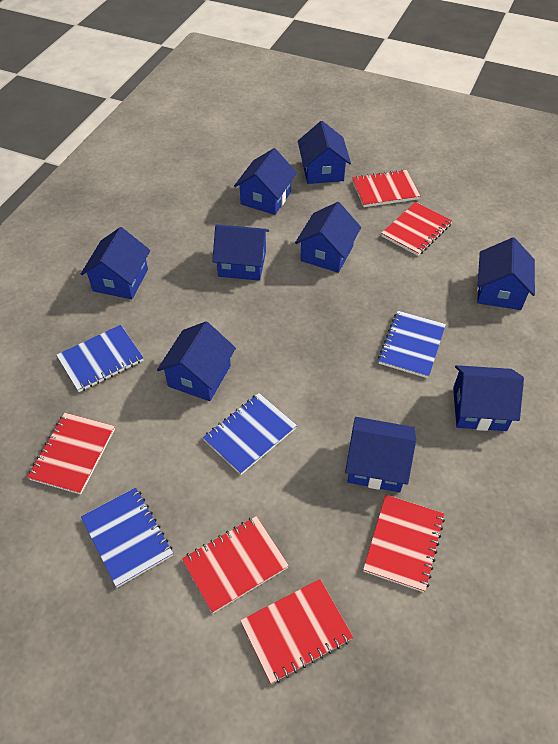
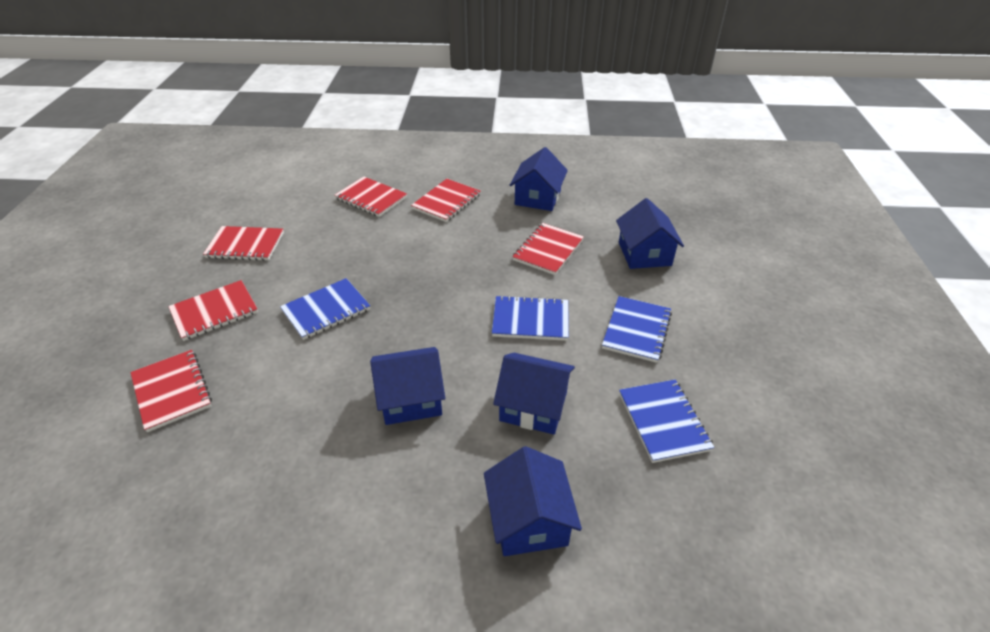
blue house: 9 -> 5

